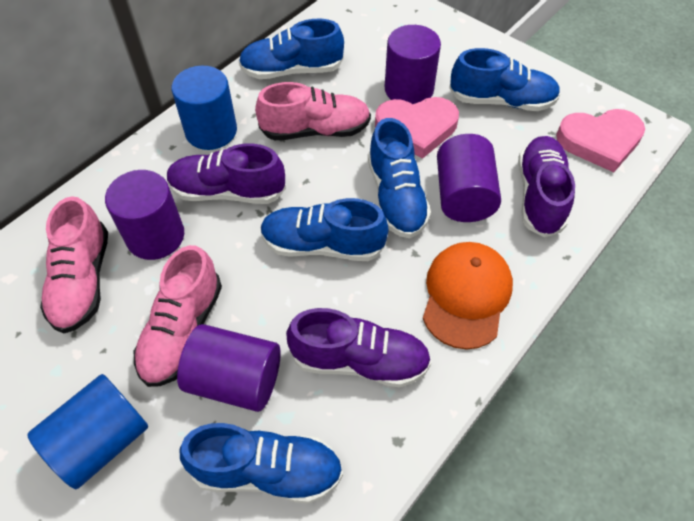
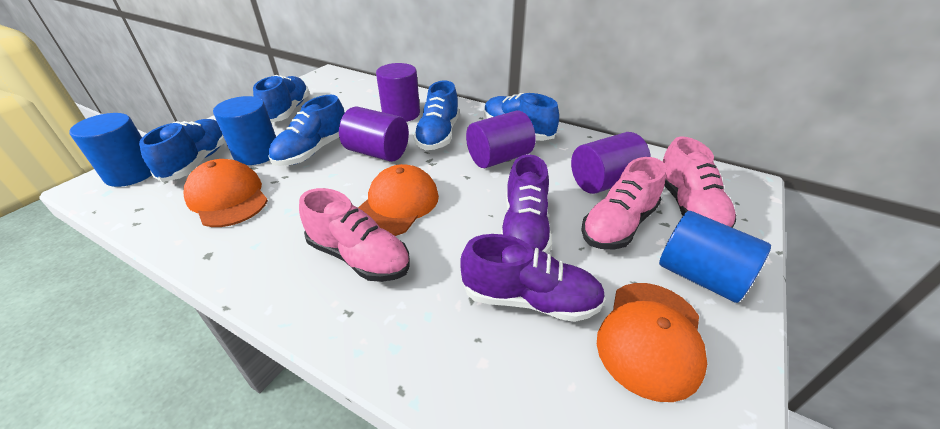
blue cylinder: 2 -> 3
orange cap: 1 -> 3
pink heart: 2 -> 0
purple shoe: 3 -> 2

